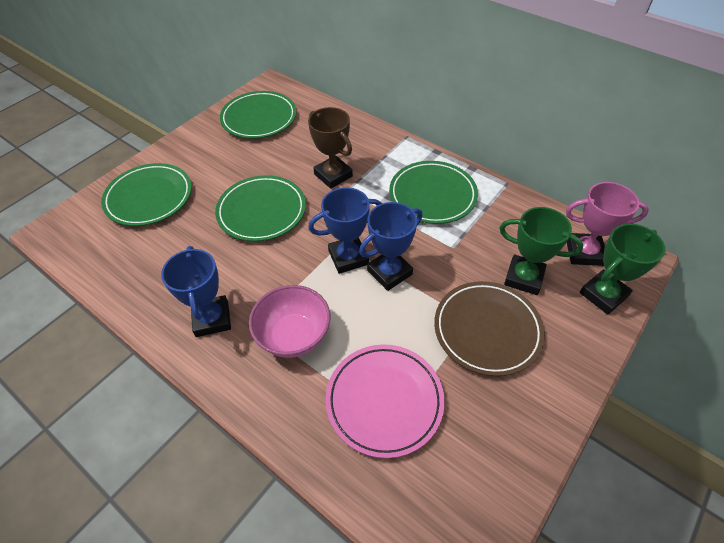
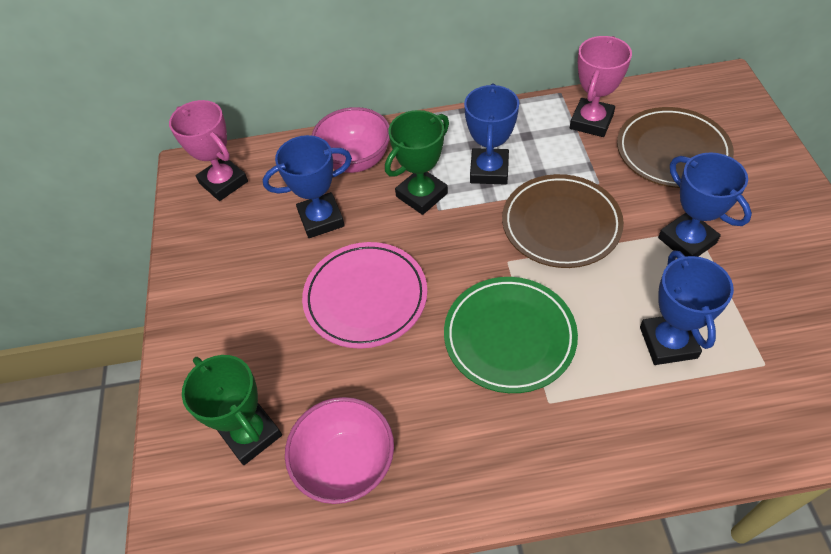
blue trophy: 3 -> 4
brown plate: 1 -> 2
brown trophy: 1 -> 0
green plate: 4 -> 1
pink bowl: 1 -> 2
pink trophy: 1 -> 2

